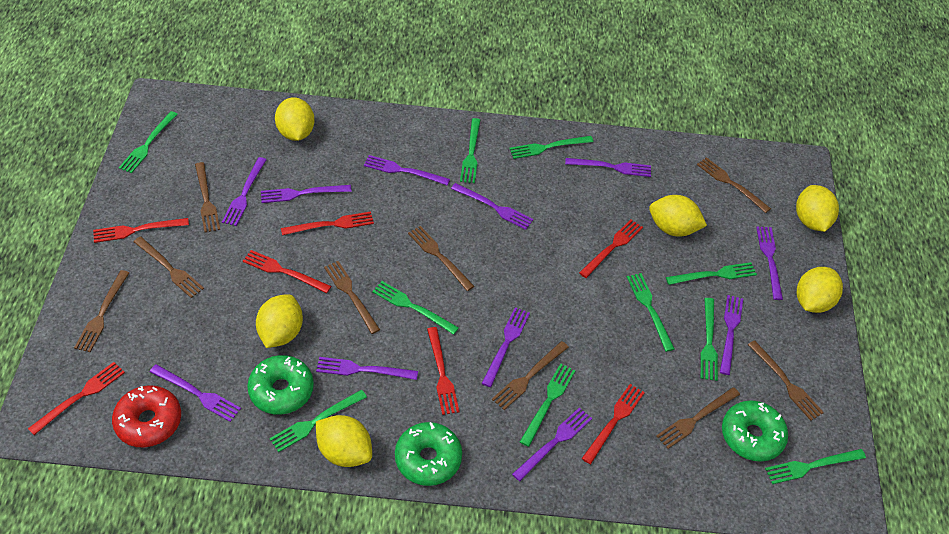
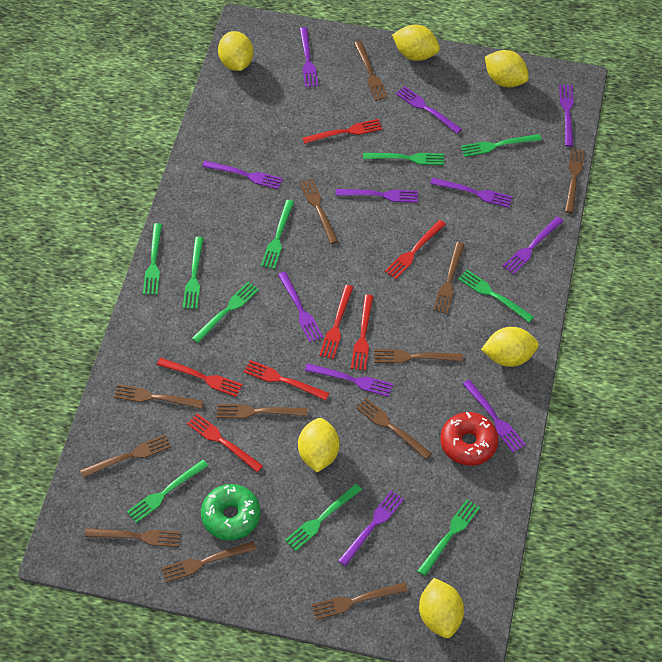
brown fork: 9 -> 12
green donut: 3 -> 1

